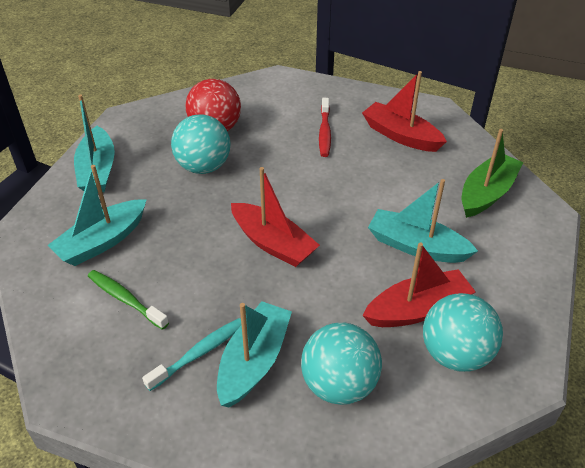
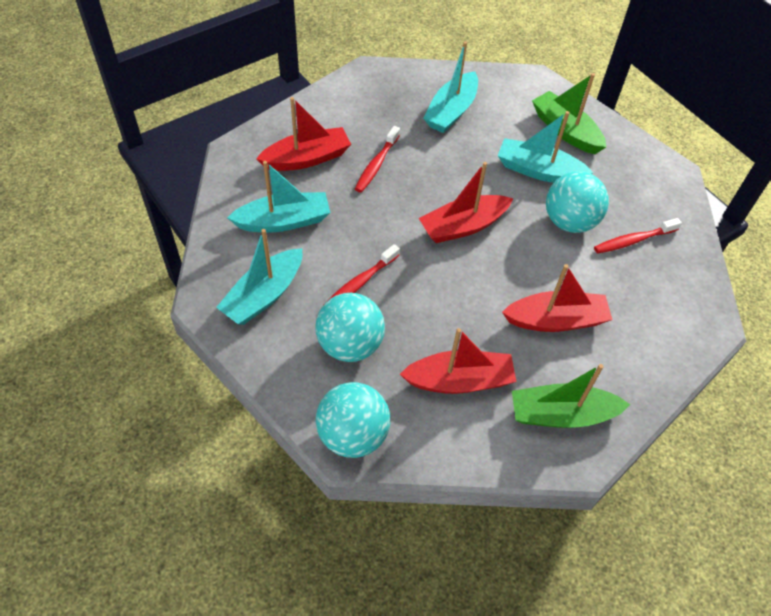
green boat: 1 -> 2
green toothbrush: 1 -> 0
red ball: 1 -> 0
red boat: 3 -> 4
red toothbrush: 1 -> 3
turquoise toothbrush: 1 -> 0

